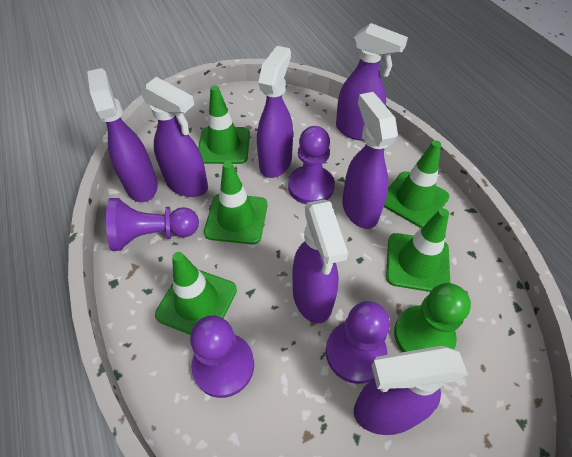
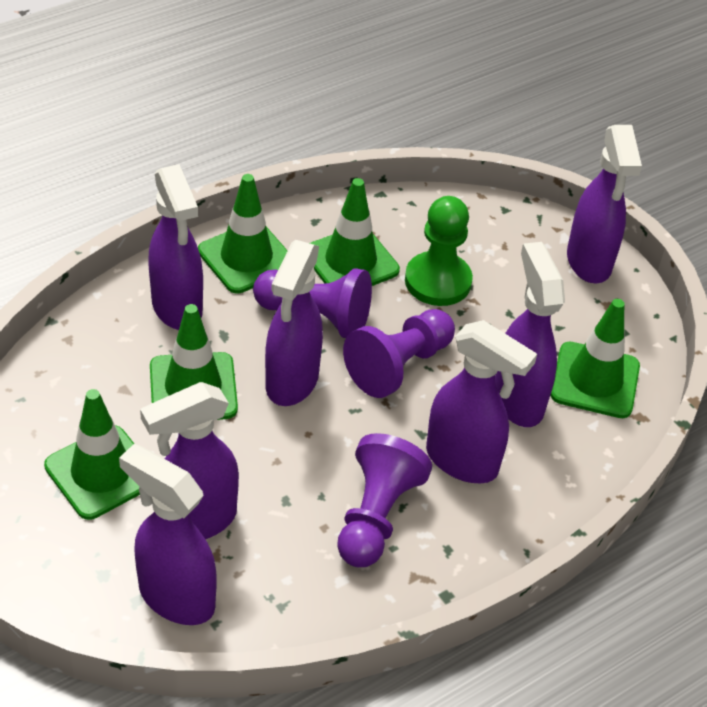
purple pawn: 4 -> 3

